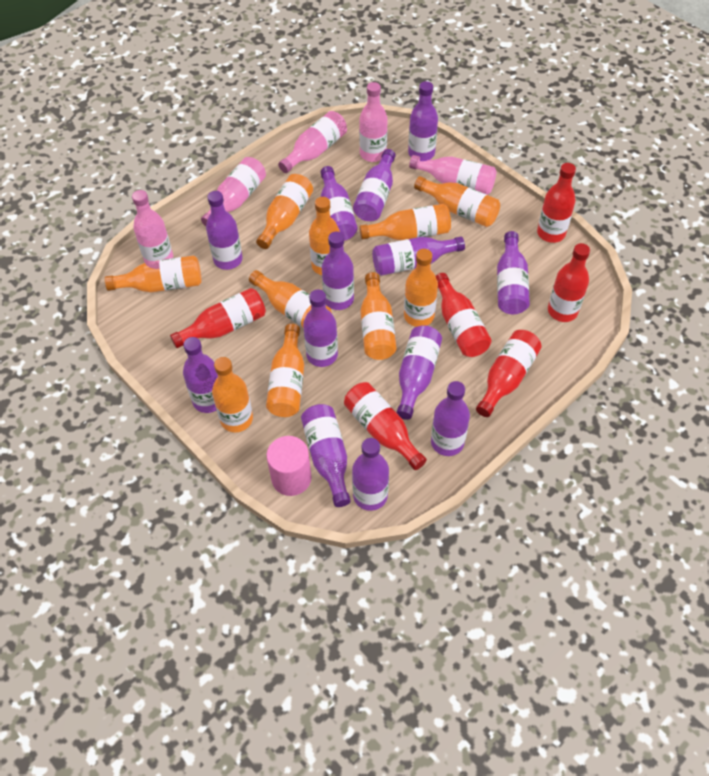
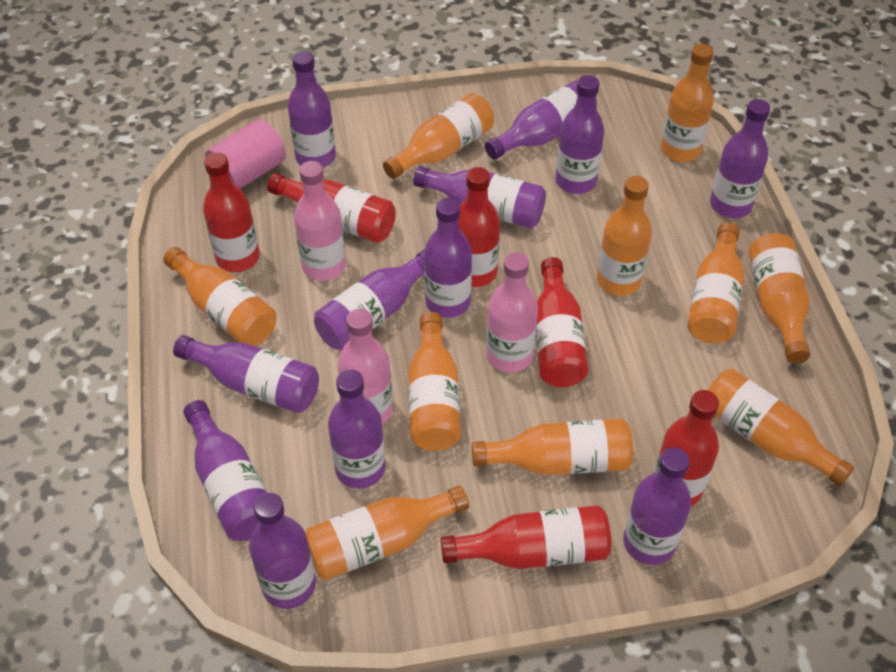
pink bottle: 5 -> 3
purple bottle: 13 -> 12

